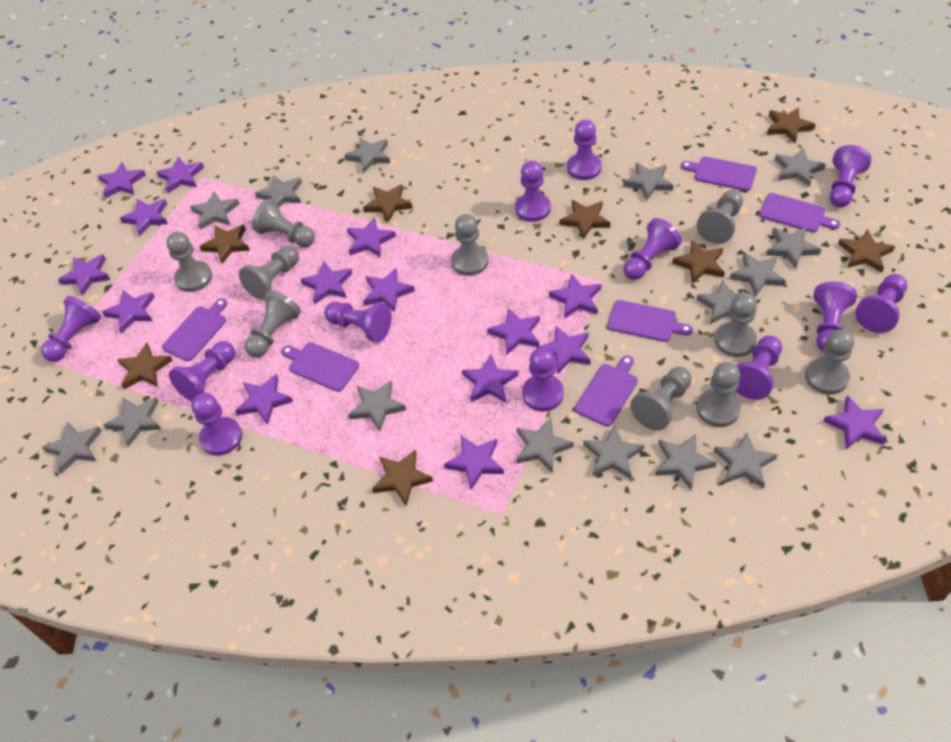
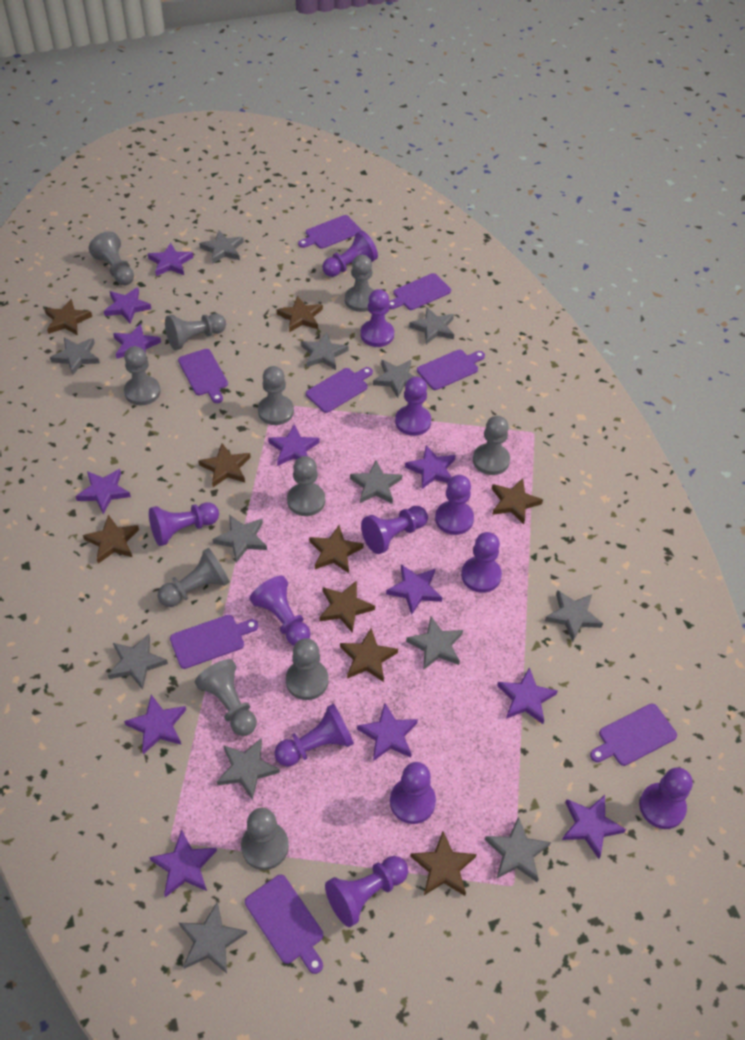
brown star: 8 -> 9
grey pawn: 10 -> 11
grey star: 15 -> 13
purple cutting board: 6 -> 8
purple star: 15 -> 12

